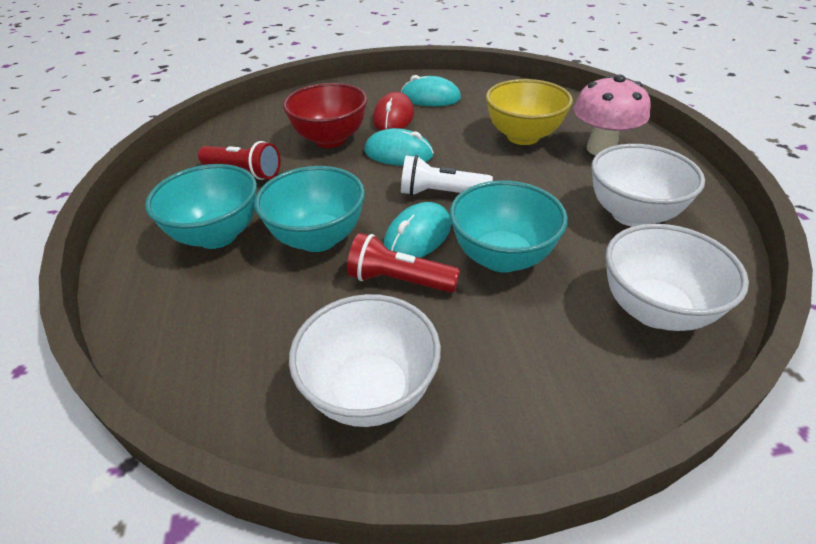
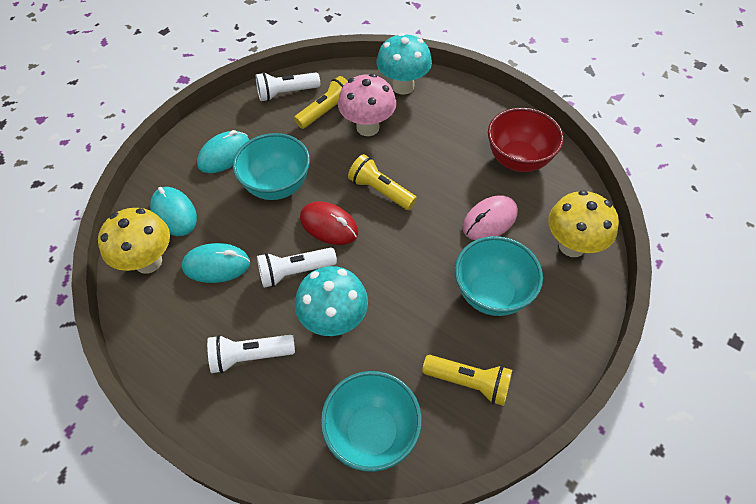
pink mouse: 0 -> 1
red flashlight: 2 -> 0
turquoise mushroom: 0 -> 2
white bowl: 3 -> 0
white flashlight: 1 -> 3
yellow bowl: 1 -> 0
yellow flashlight: 0 -> 3
yellow mushroom: 0 -> 2

